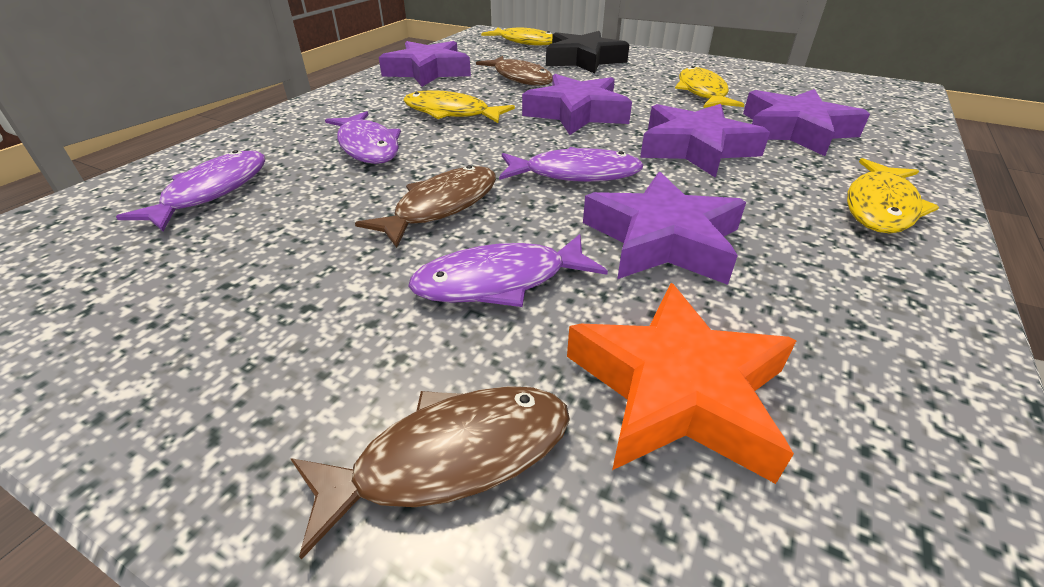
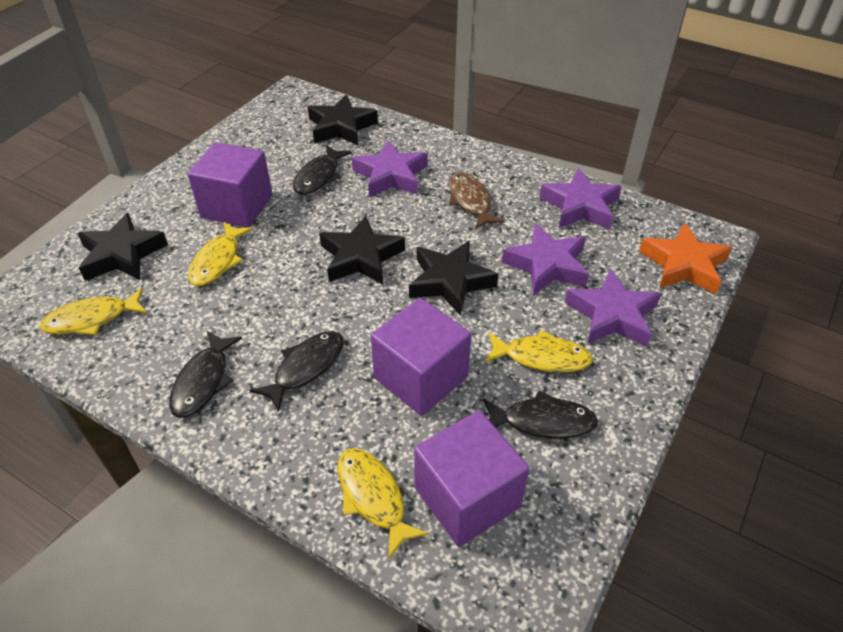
black fish: 0 -> 4
black star: 1 -> 4
brown fish: 3 -> 1
purple cube: 0 -> 3
purple fish: 4 -> 0
purple star: 5 -> 4

